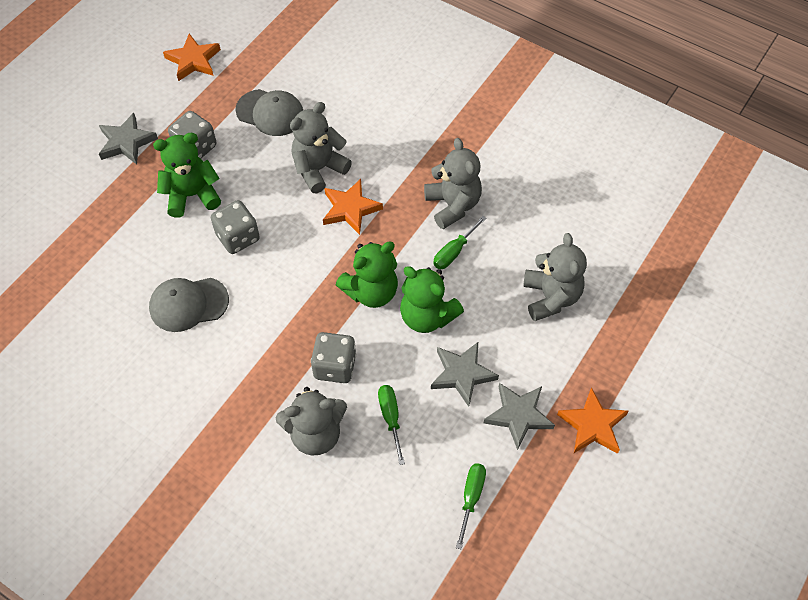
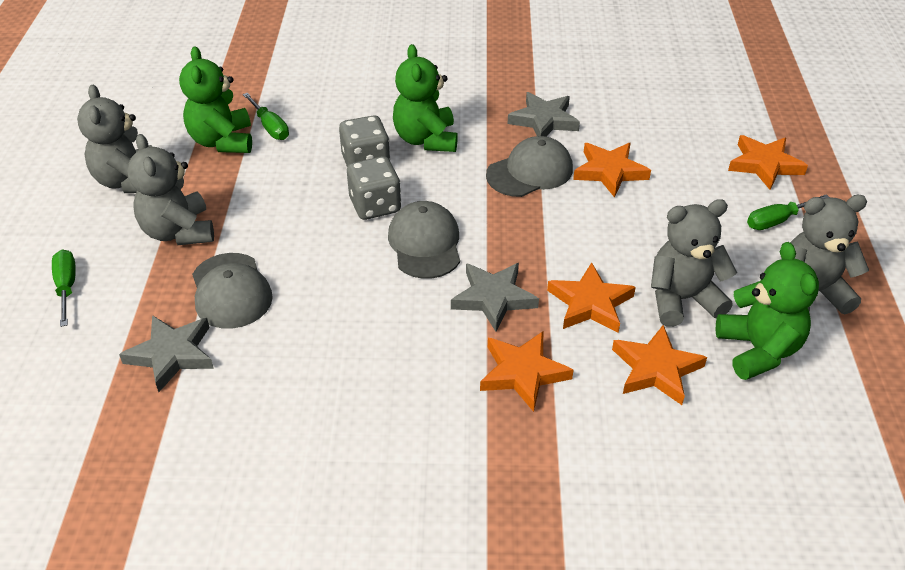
grey cap: 2 -> 3
grey dice: 3 -> 2
orange star: 3 -> 5

